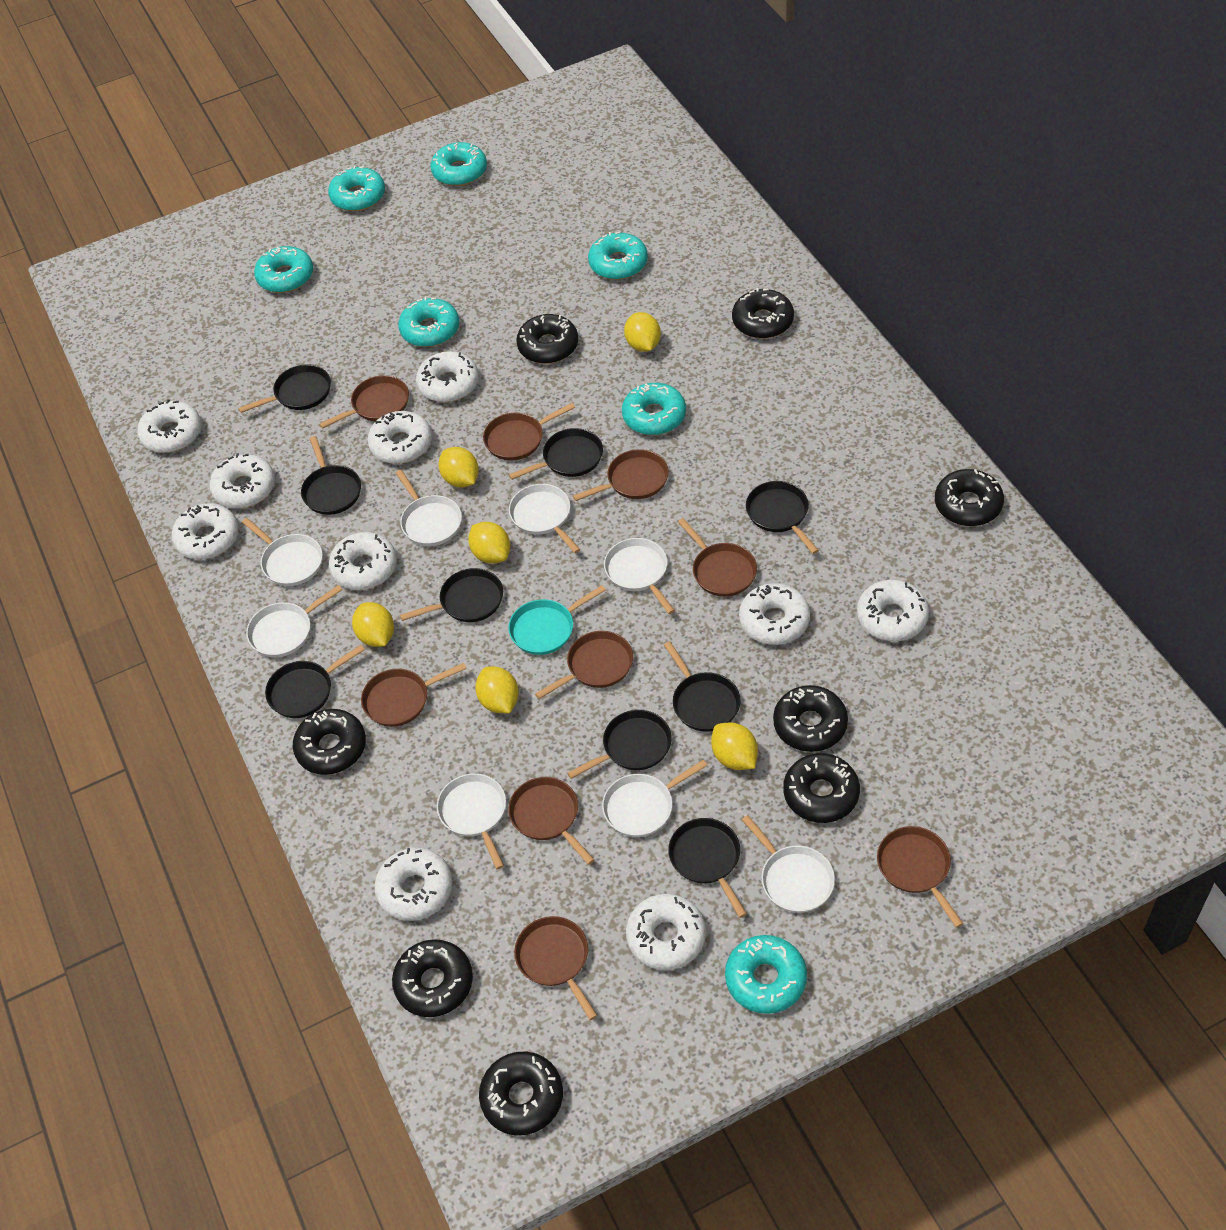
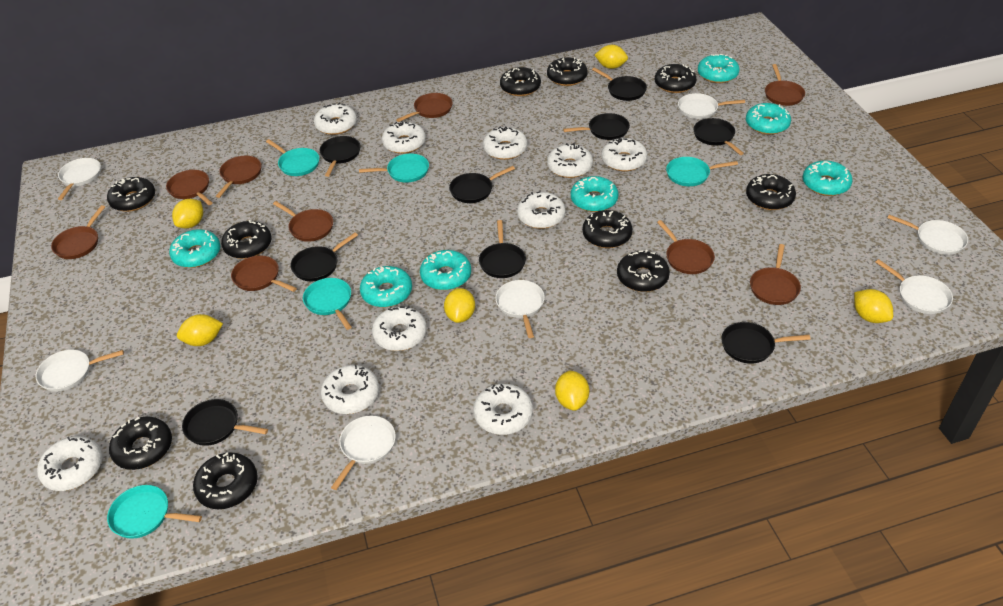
black donut: 8 -> 10
turquoise pan: 1 -> 5
white pan: 8 -> 7

